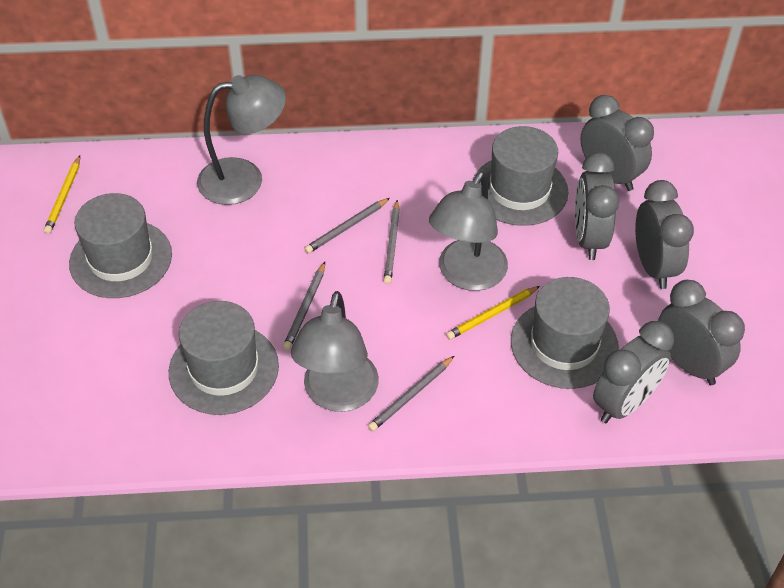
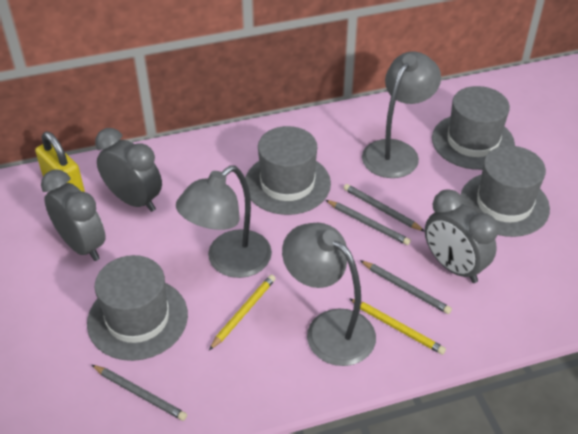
grey clock: 5 -> 3
yellow padlock: 0 -> 1

